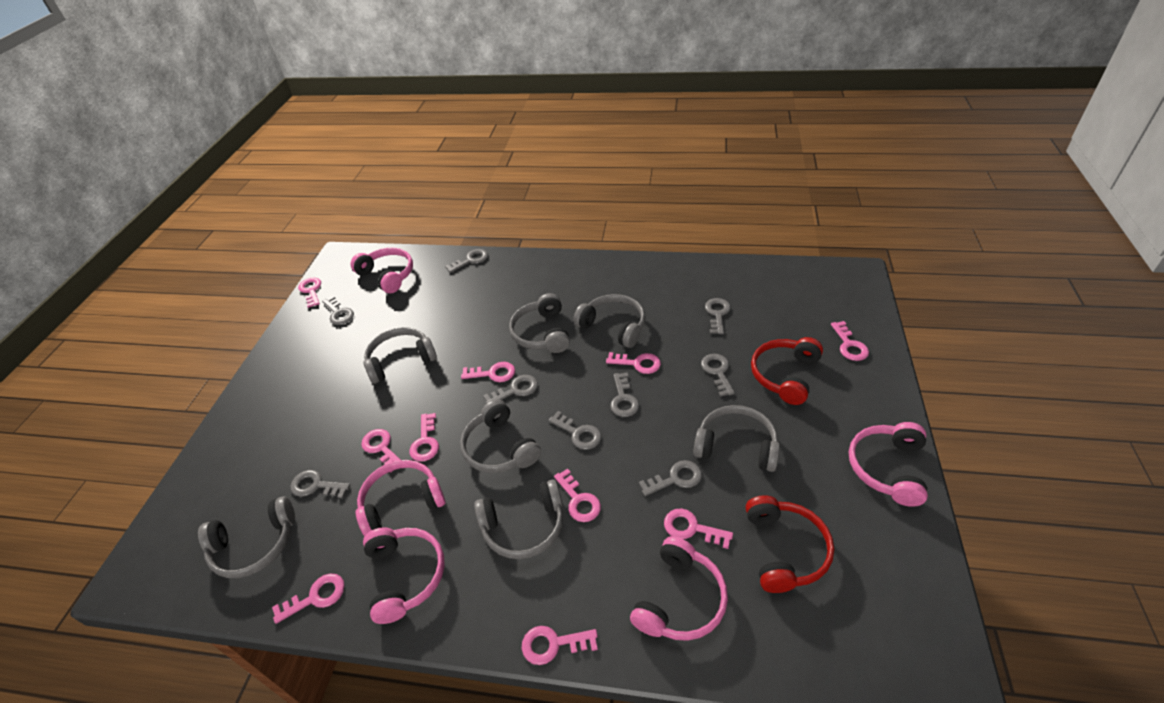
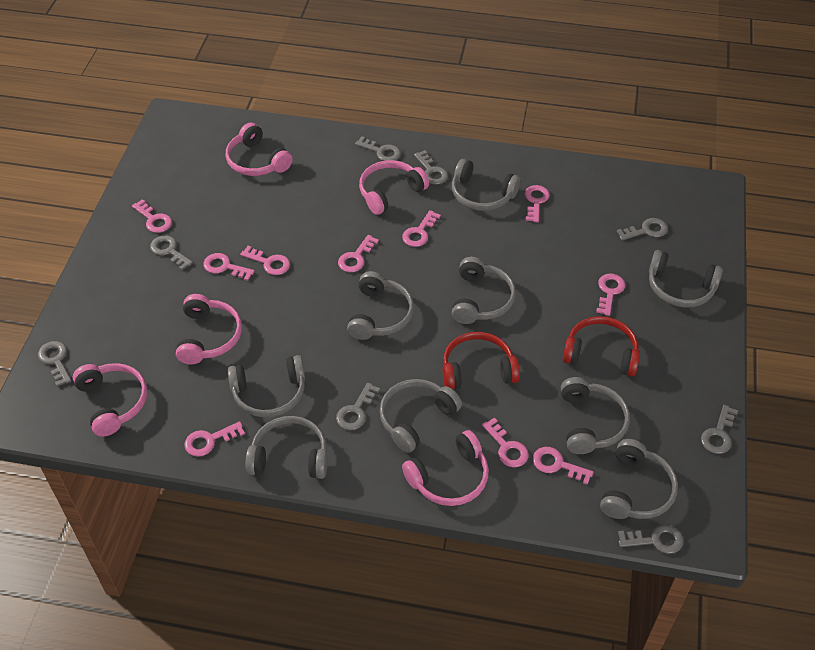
grey headphones: 7 -> 9
grey key: 9 -> 8

